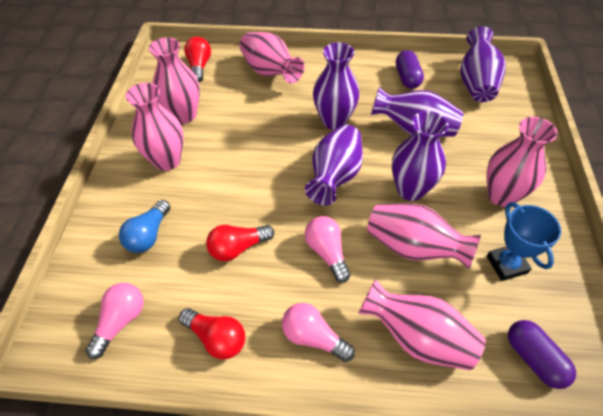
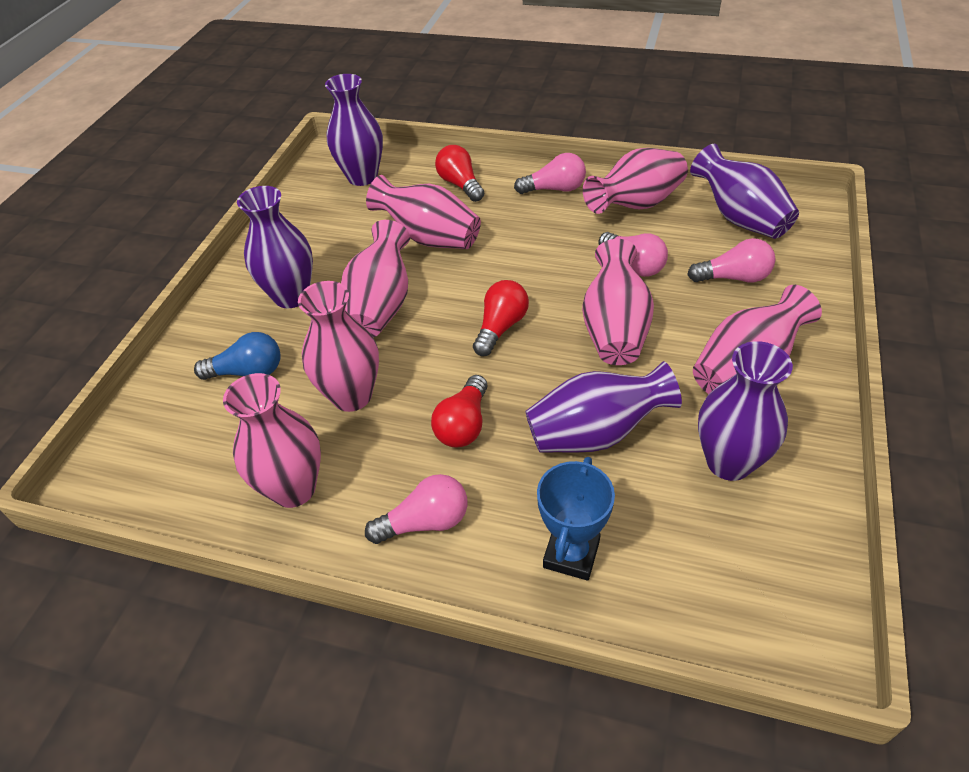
pink light bulb: 3 -> 4
pink vase: 6 -> 7
purple capsule: 2 -> 0

